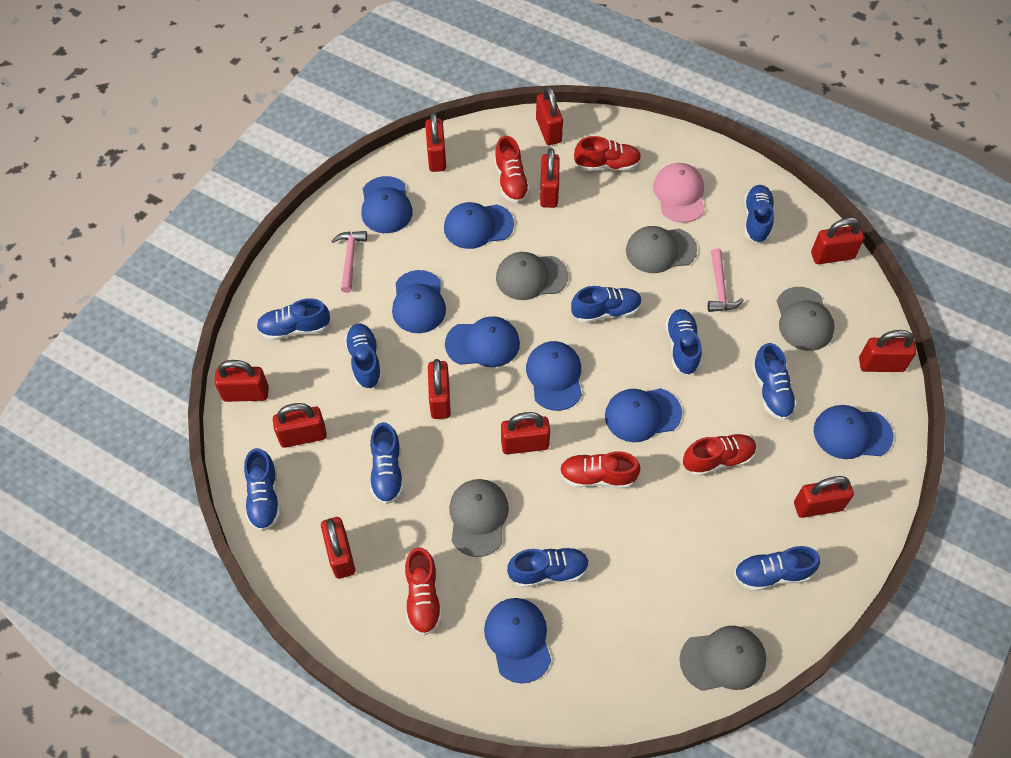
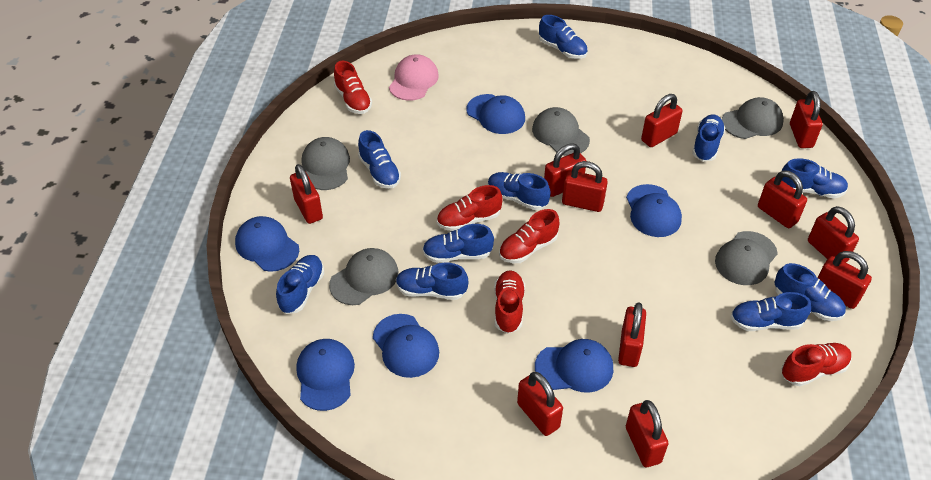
blue cap: 8 -> 6
pink hammer: 2 -> 0

